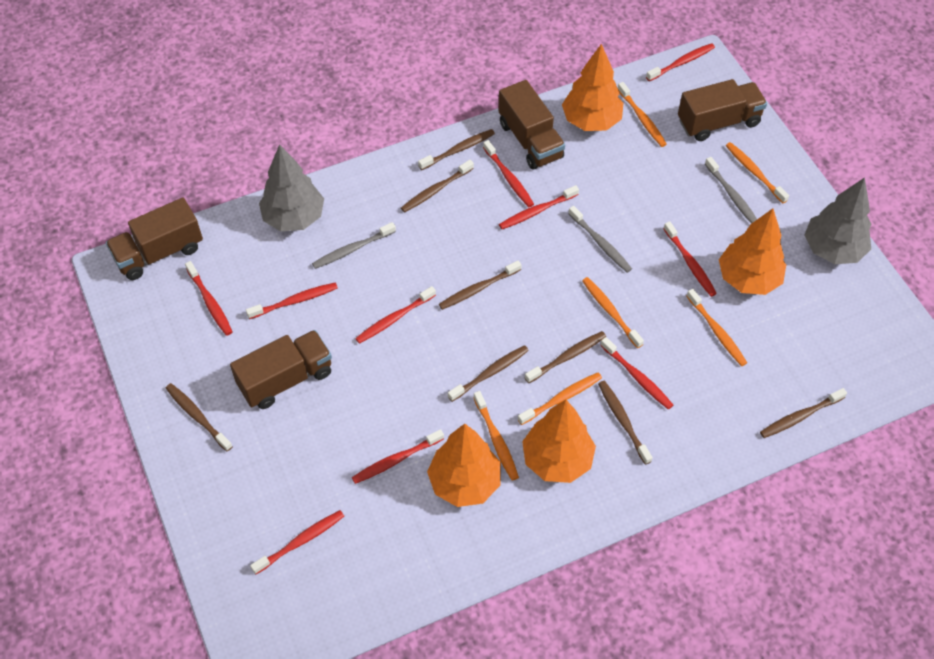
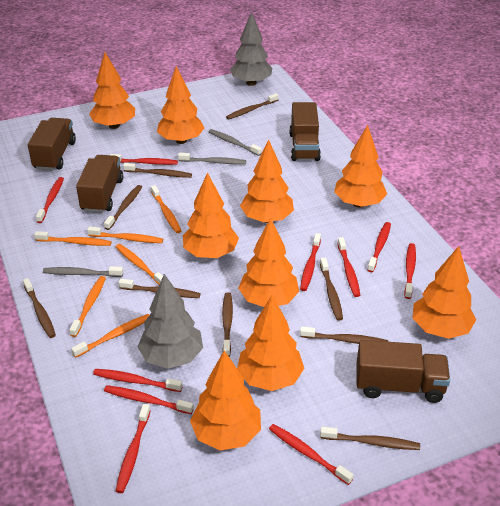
brown toothbrush: 8 -> 9
orange tree: 4 -> 9

